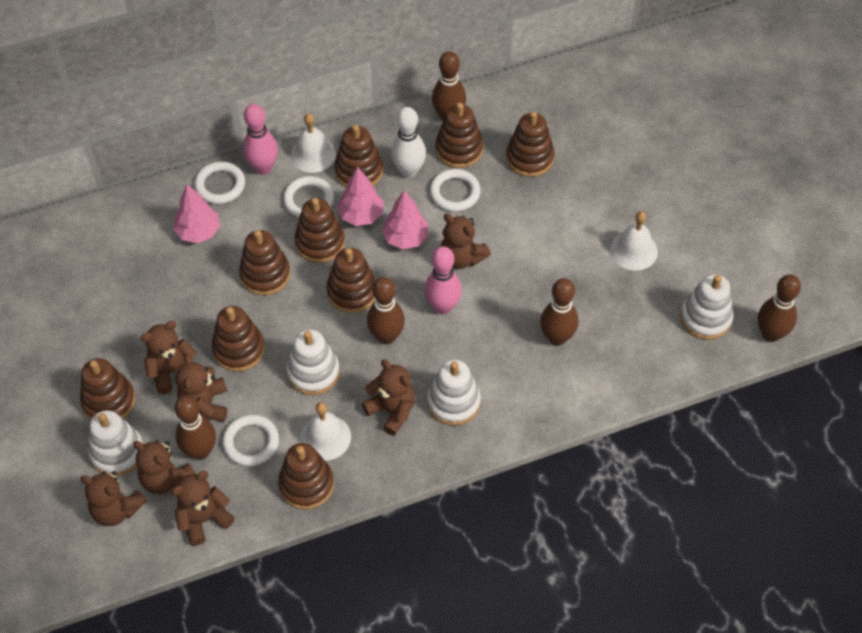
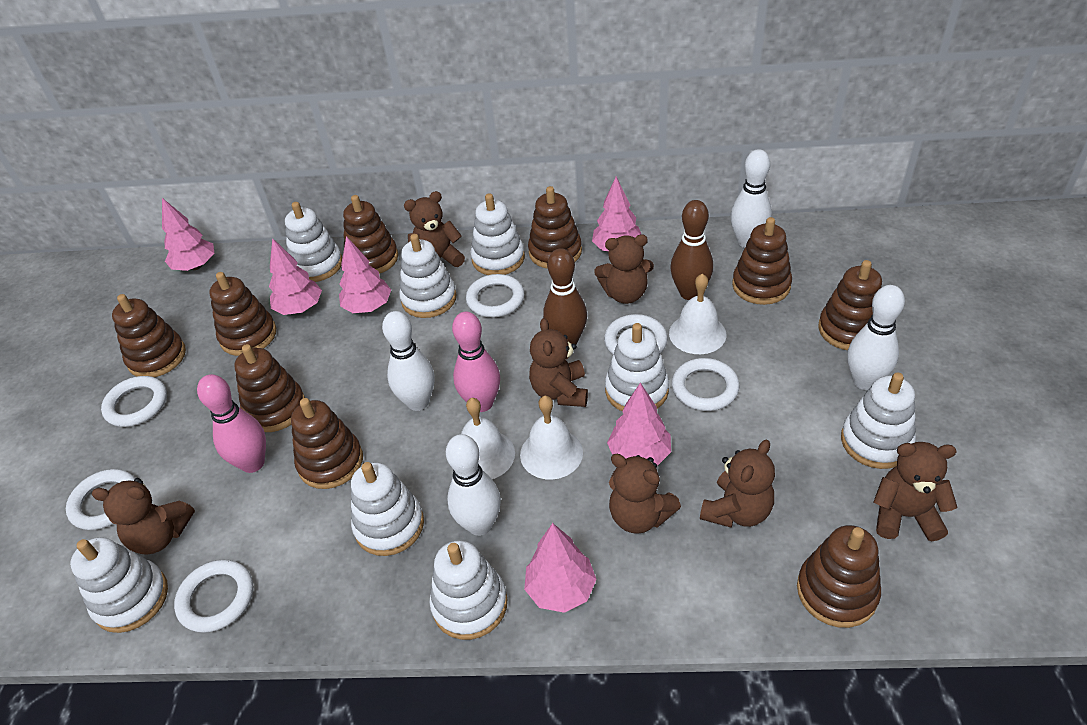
brown bowling pin: 5 -> 2
pink tree: 3 -> 6
white bowling pin: 1 -> 4
white ring: 4 -> 6
white stacking toy: 4 -> 8

